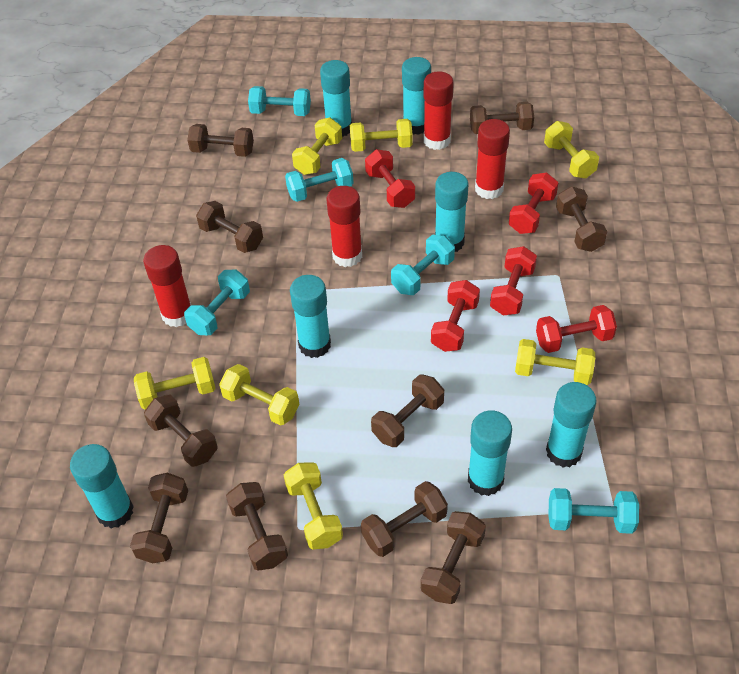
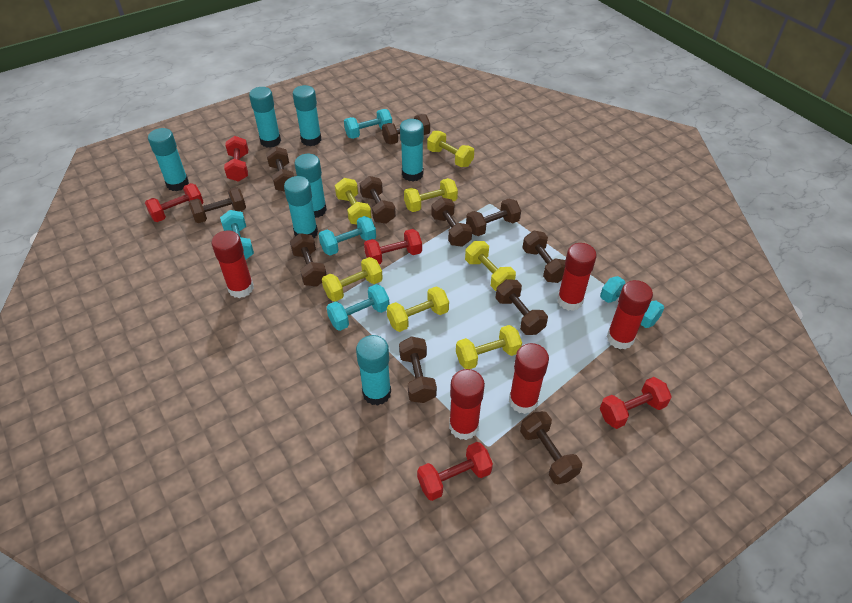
brown dumbbell: 10 -> 11
red glue stick: 4 -> 5

